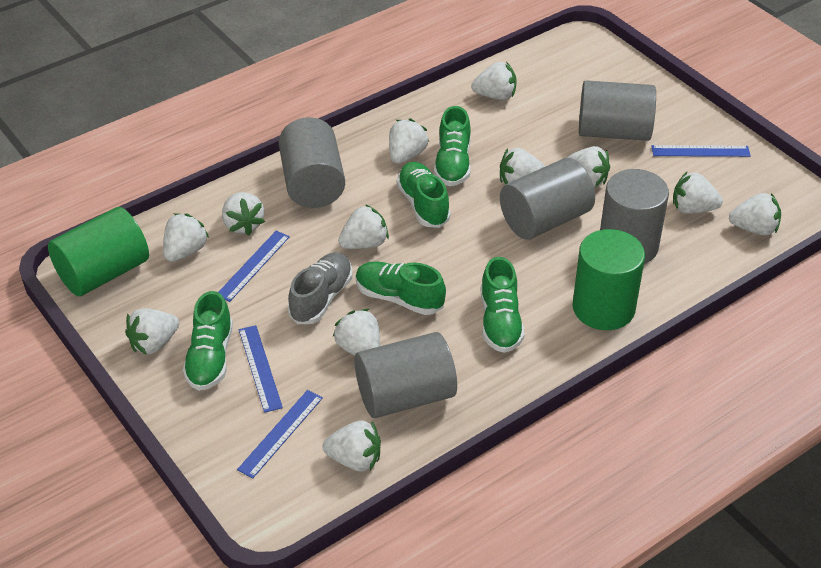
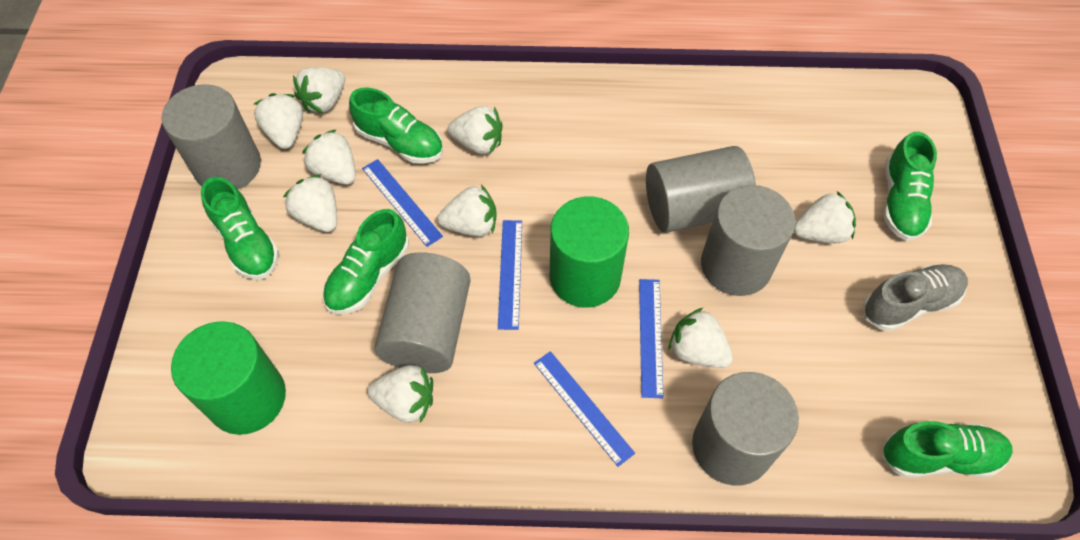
white strawberry: 12 -> 9

